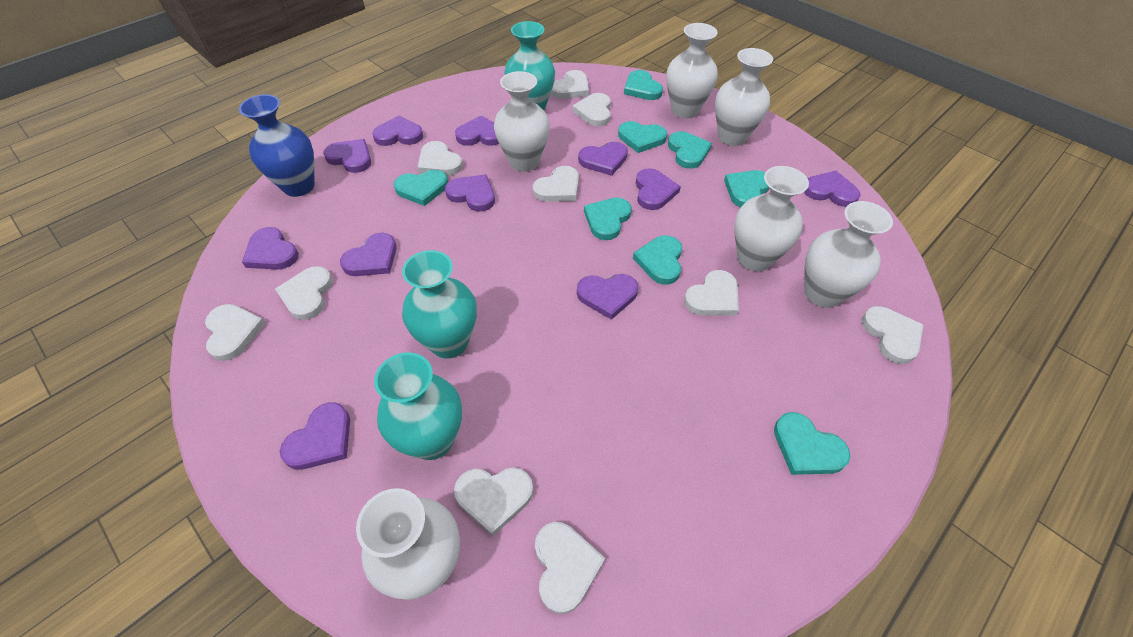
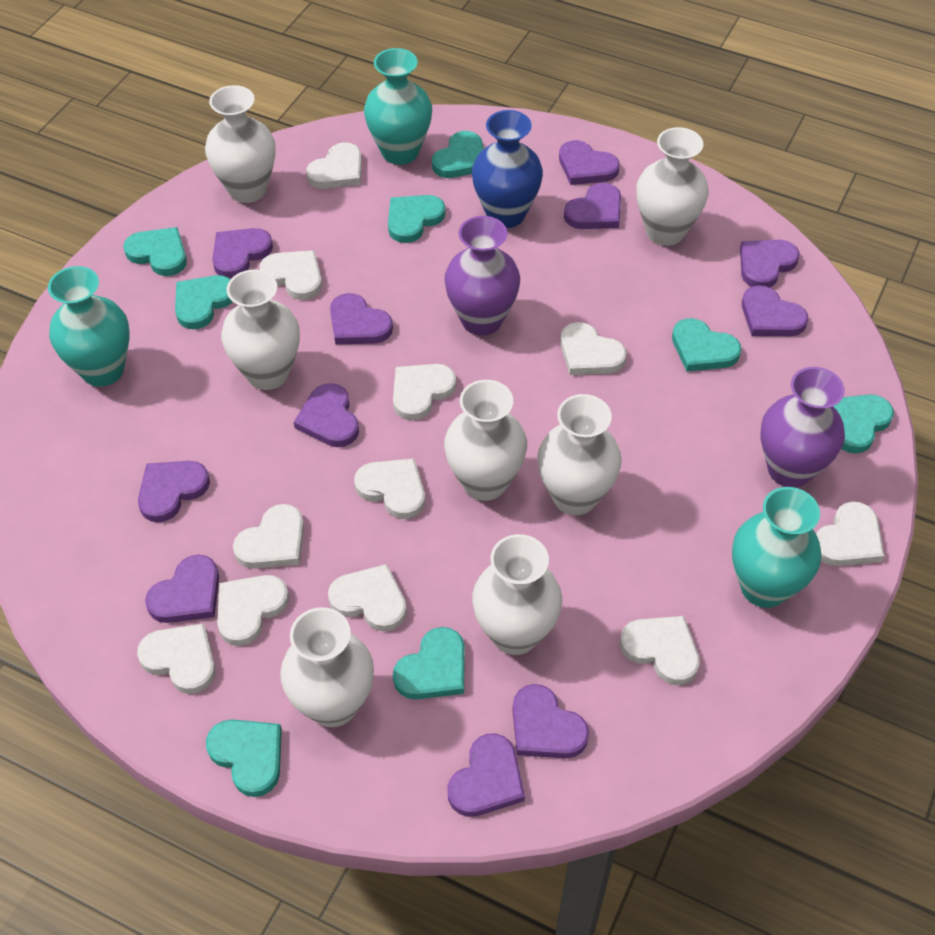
purple vase: 0 -> 2
white heart: 10 -> 11
white vase: 6 -> 7

